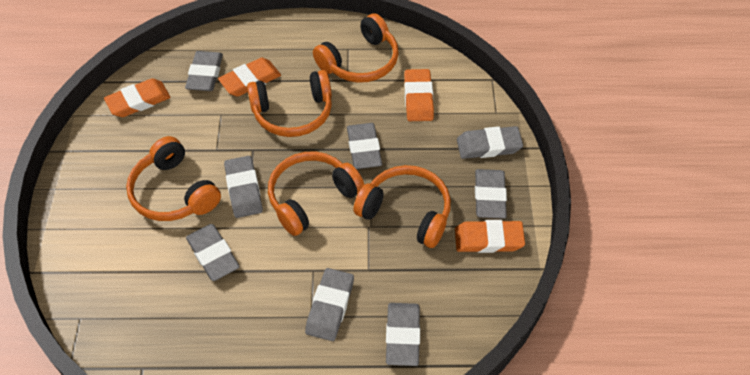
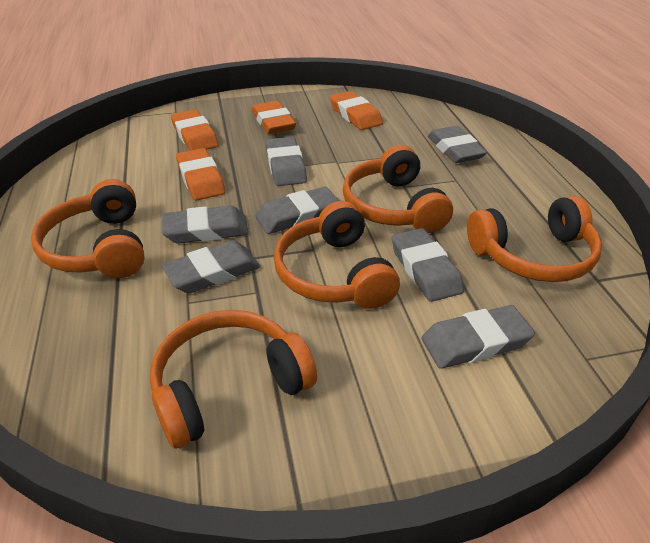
grey eraser: 8 -> 7

